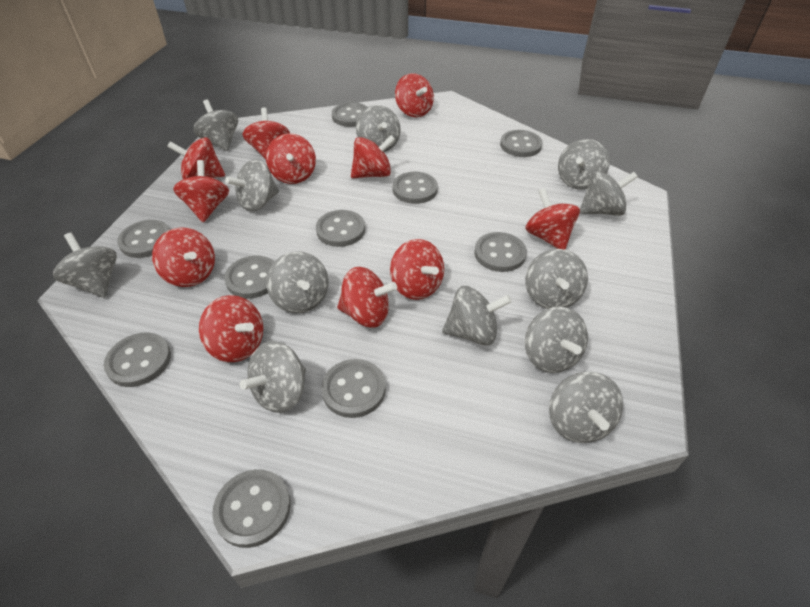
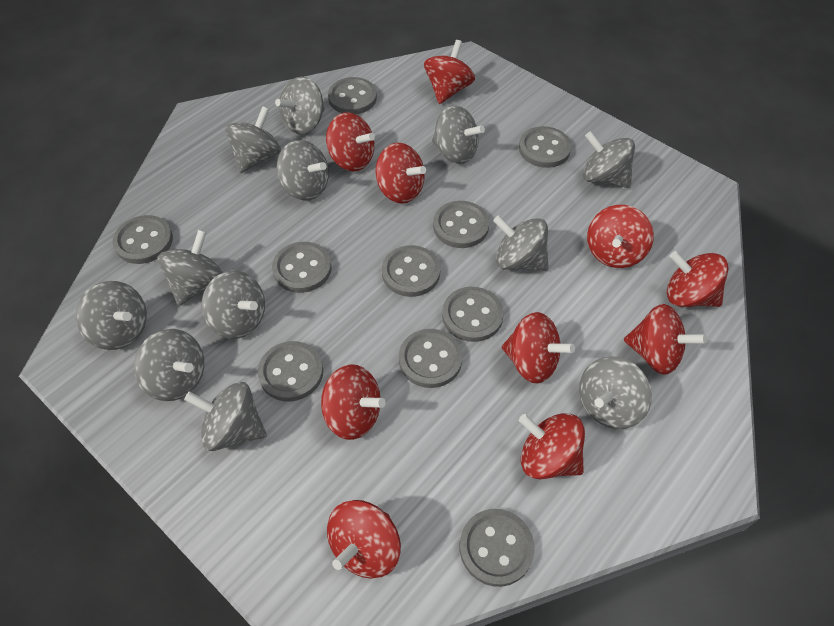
red spinning top: 11 -> 10

